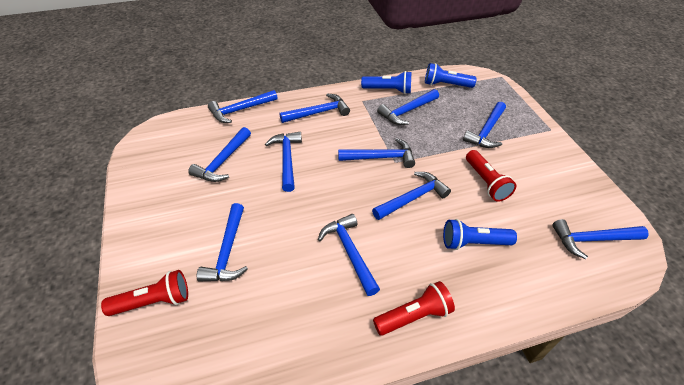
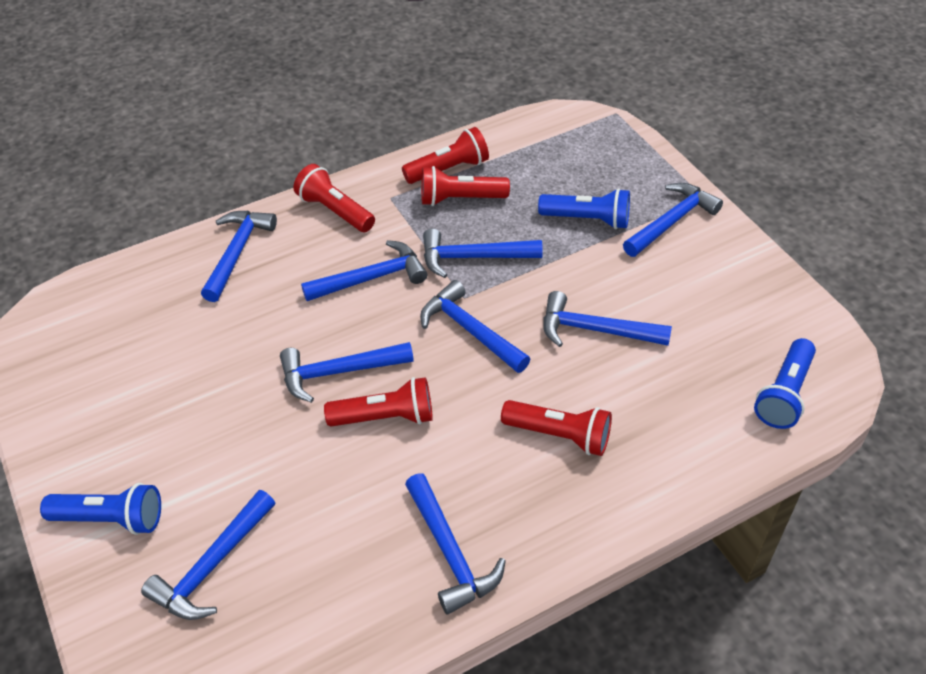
blue hammer: 11 -> 9
red flashlight: 3 -> 5

